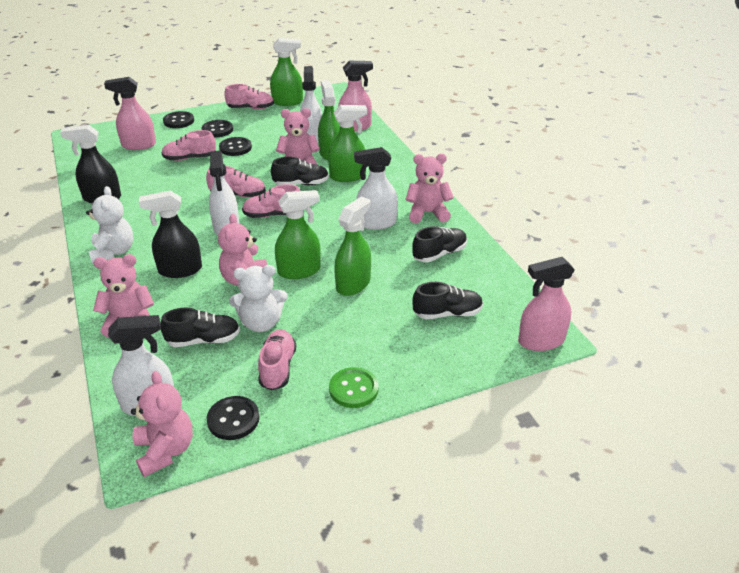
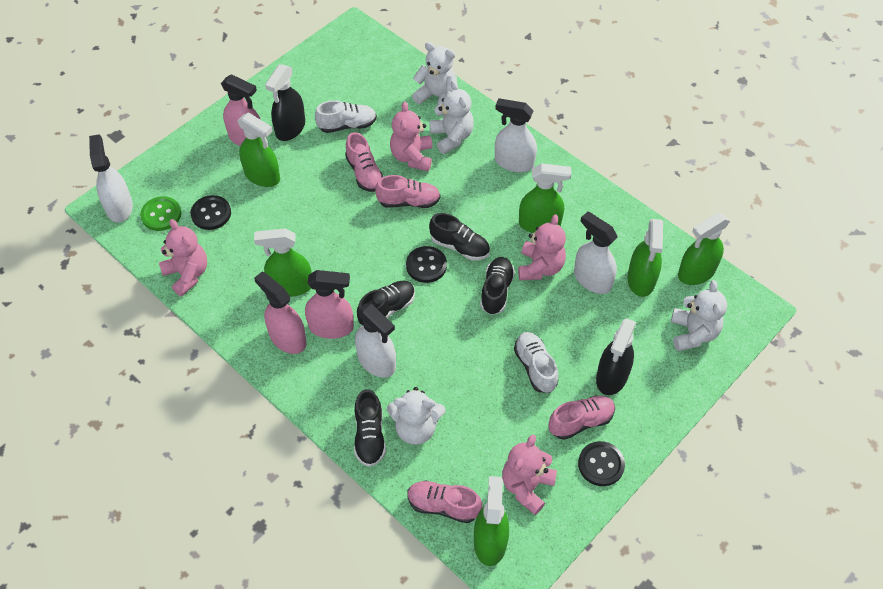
black button: 4 -> 3
green spray bottle: 5 -> 6
pink shoe: 5 -> 4
pink teddy bear: 5 -> 4
white shoe: 0 -> 2
white teddy bear: 2 -> 4

